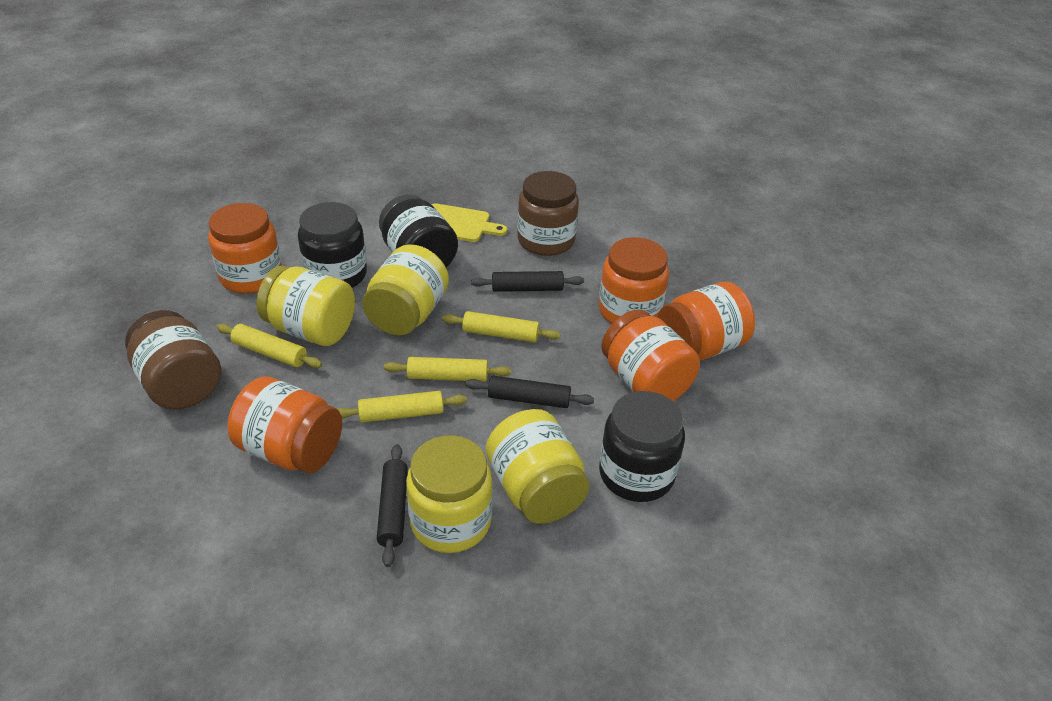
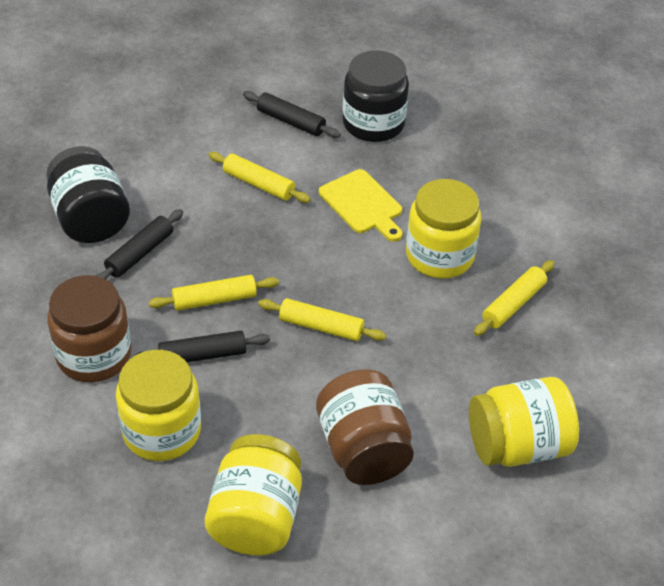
black jar: 3 -> 2
orange jar: 5 -> 0

